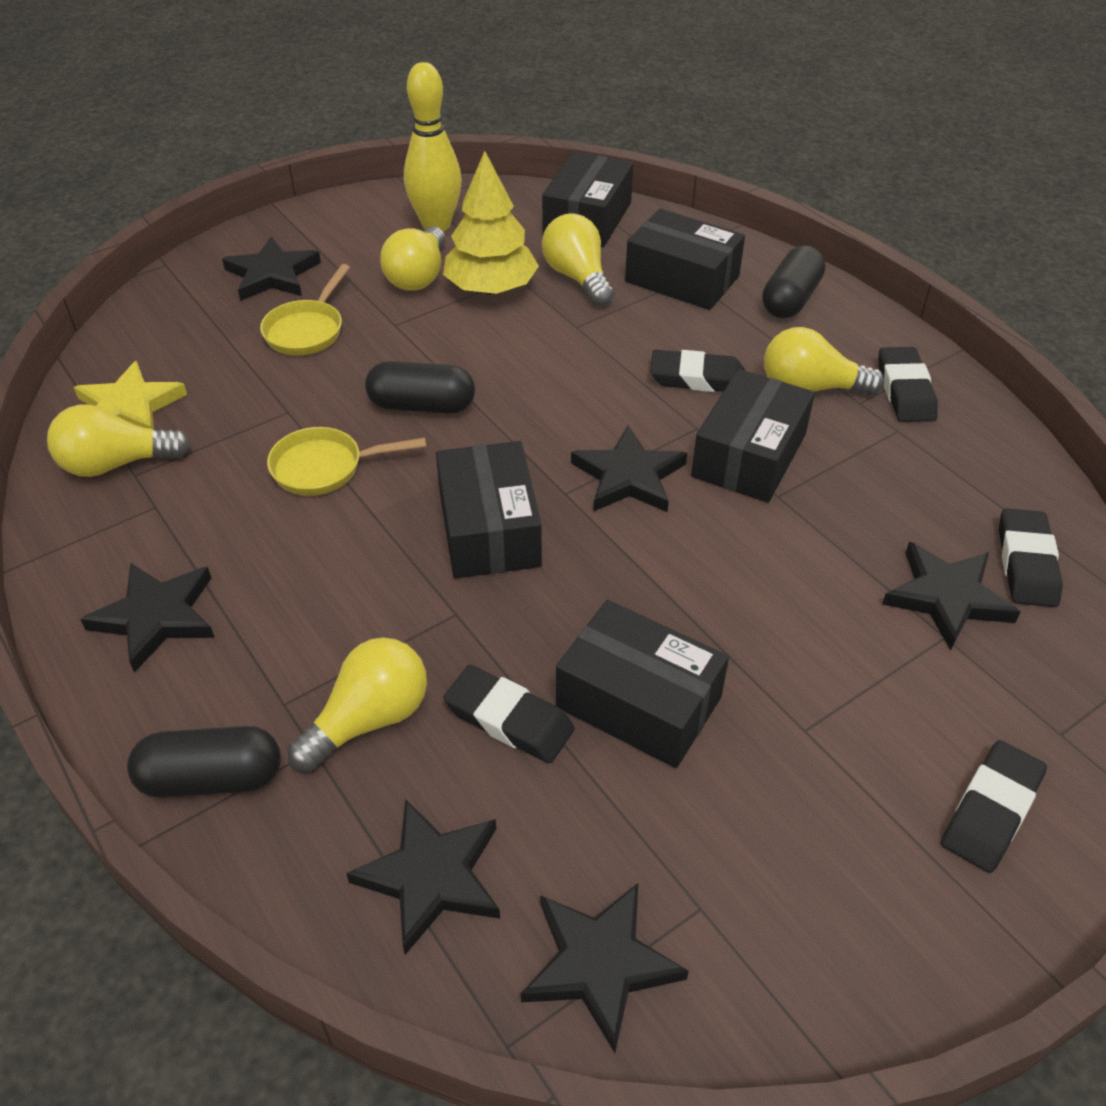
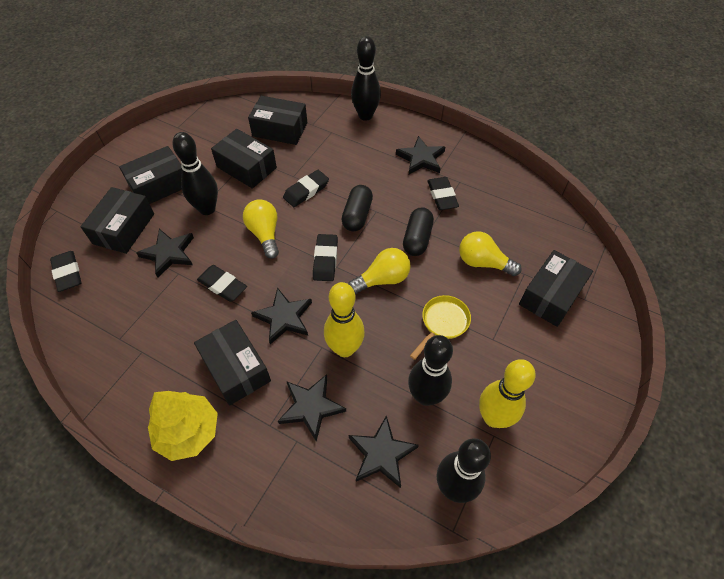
black bowling pin: 0 -> 4
black box: 5 -> 6
black capsule: 3 -> 2
black star: 6 -> 5
yellow bowling pin: 1 -> 2
yellow light bulb: 5 -> 3
yellow pan: 2 -> 1
yellow star: 1 -> 0

